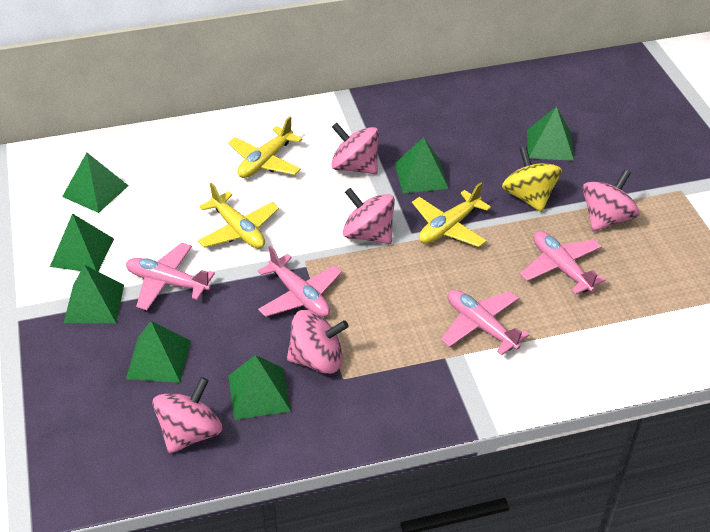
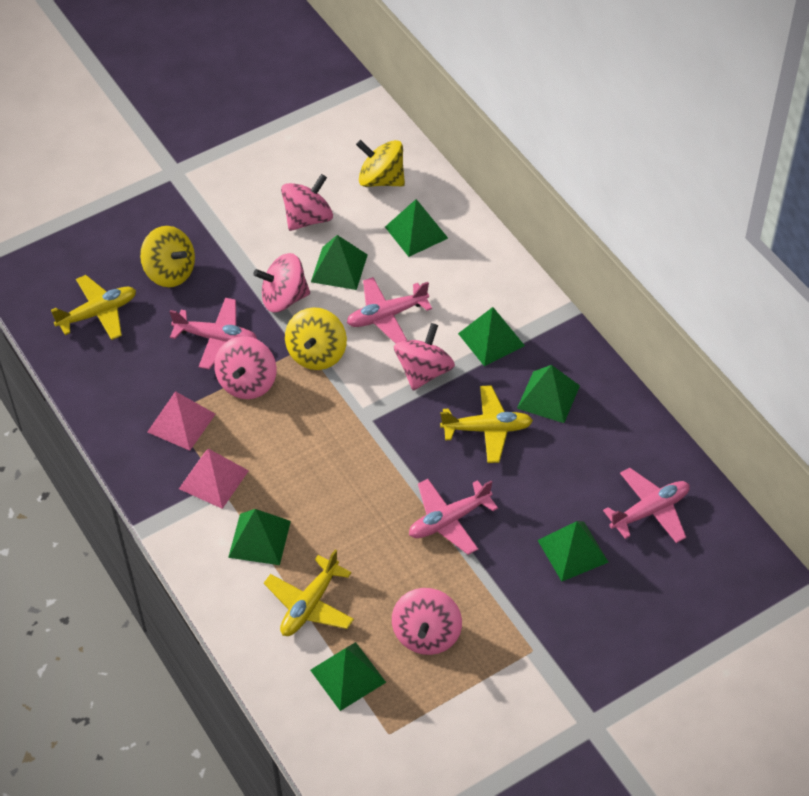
pink pyramid: 0 -> 2
yellow spinning top: 1 -> 3

